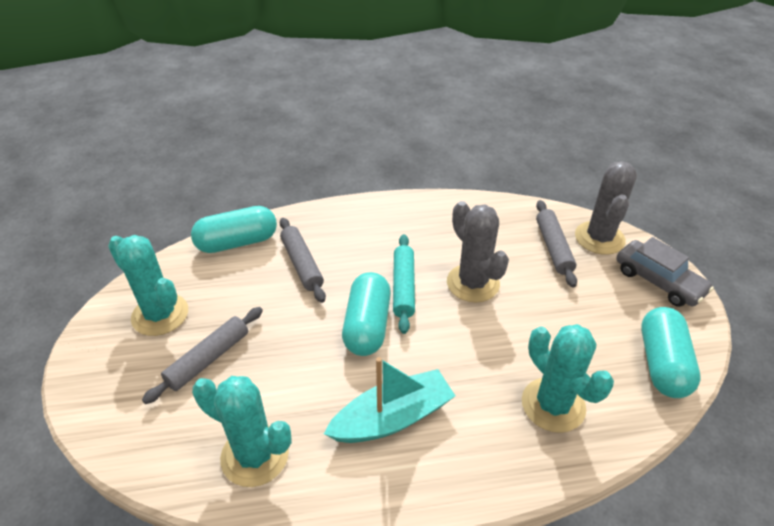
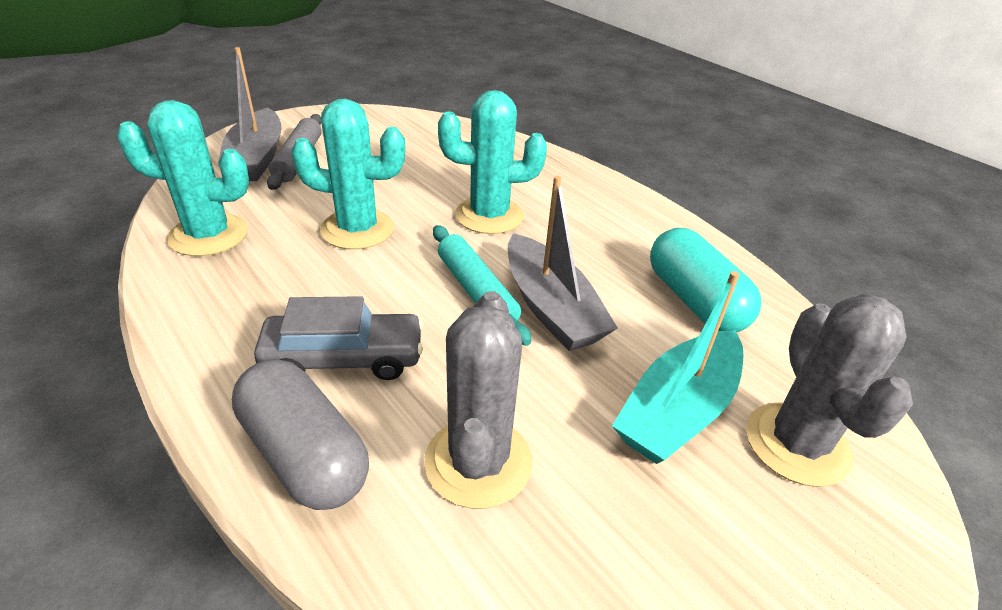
grey boat: 0 -> 2
grey capsule: 0 -> 1
grey rolling pin: 3 -> 1
turquoise capsule: 3 -> 1

